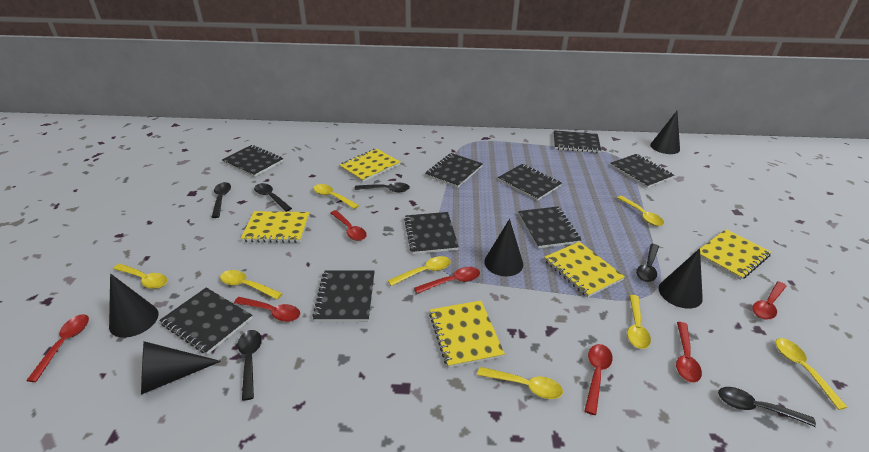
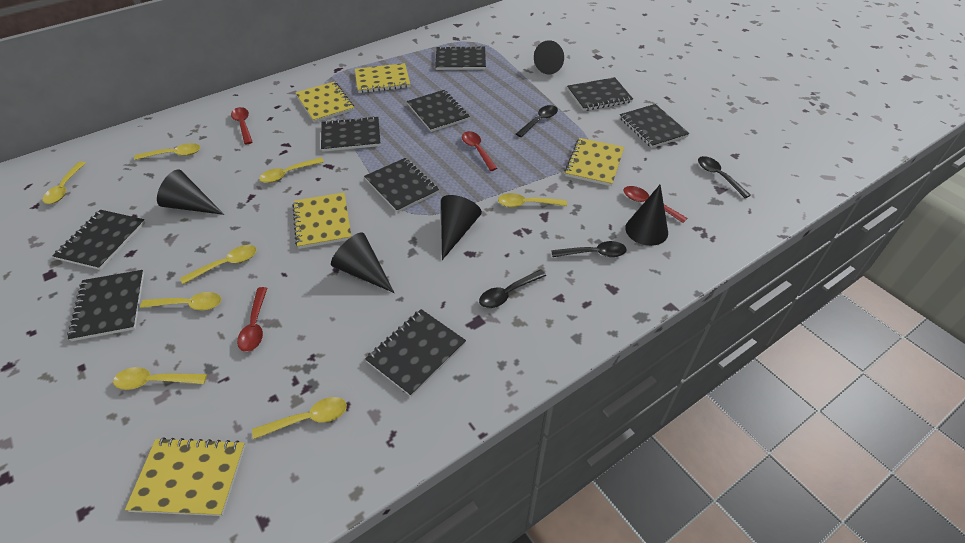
black spoon: 6 -> 4
red spoon: 7 -> 4

